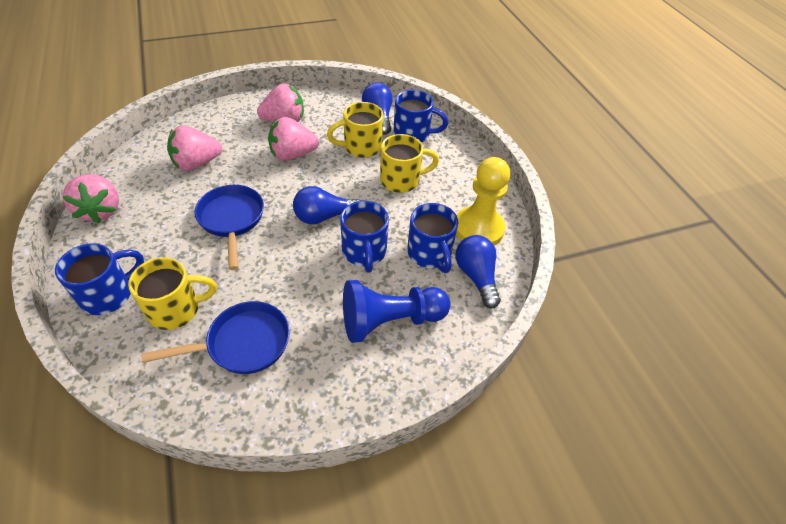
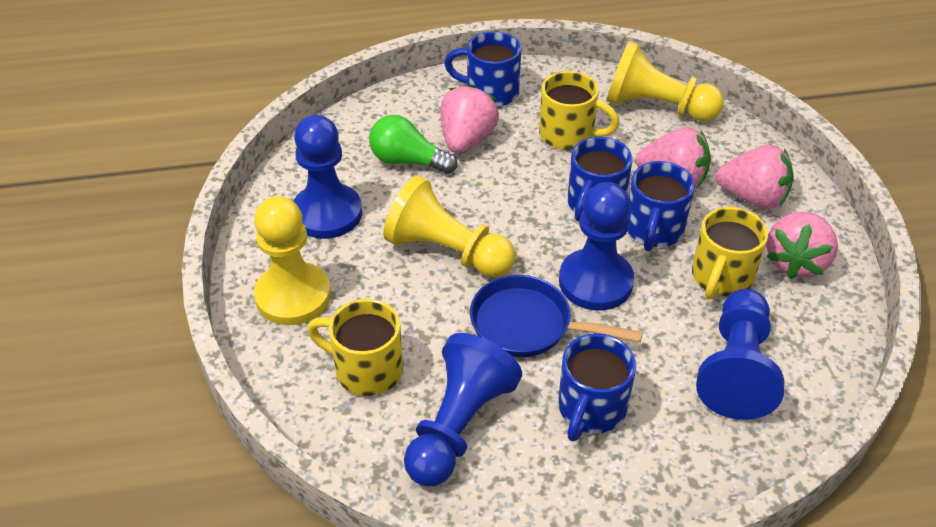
blue light bulb: 3 -> 0
blue pan: 2 -> 1
blue pawn: 1 -> 4
green light bulb: 0 -> 1
yellow pawn: 1 -> 3

